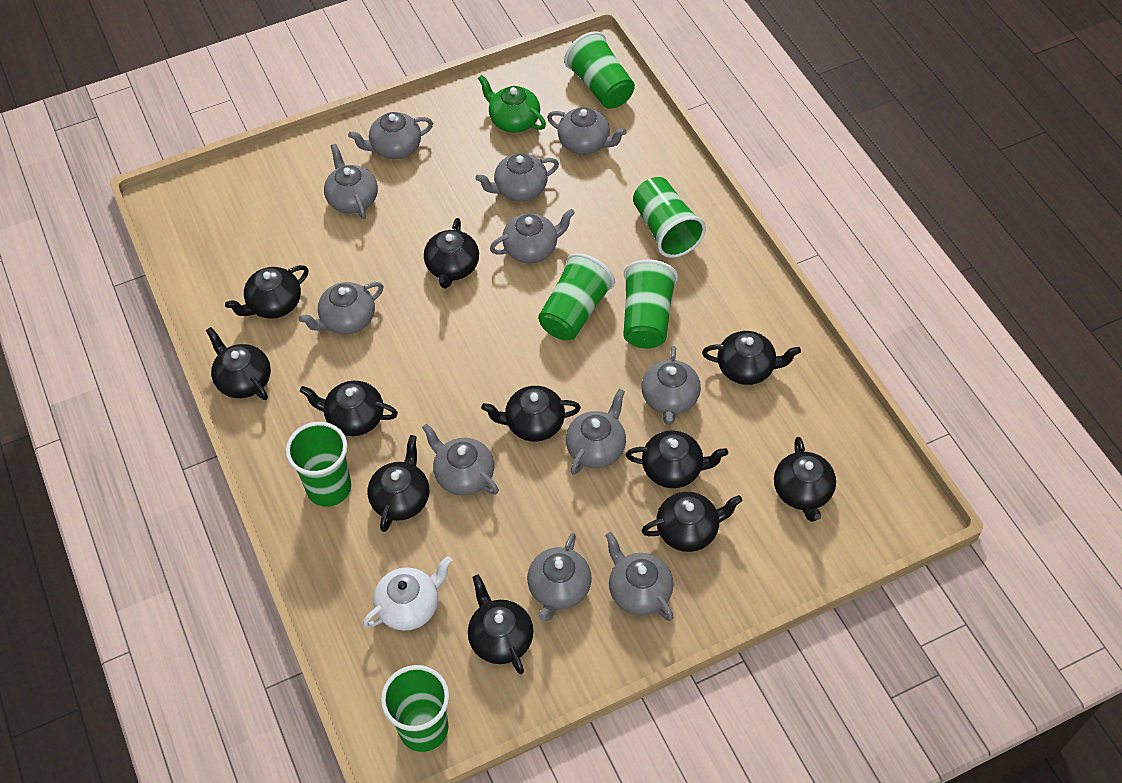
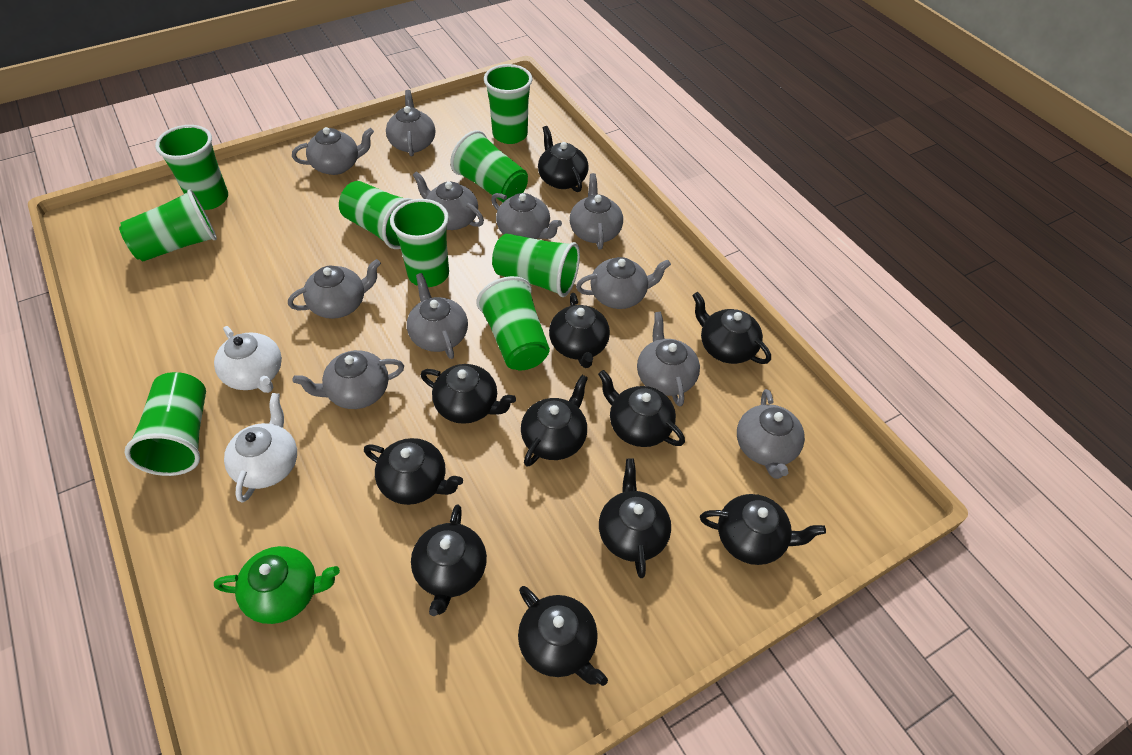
green cup: 6 -> 9
white teapot: 1 -> 2

